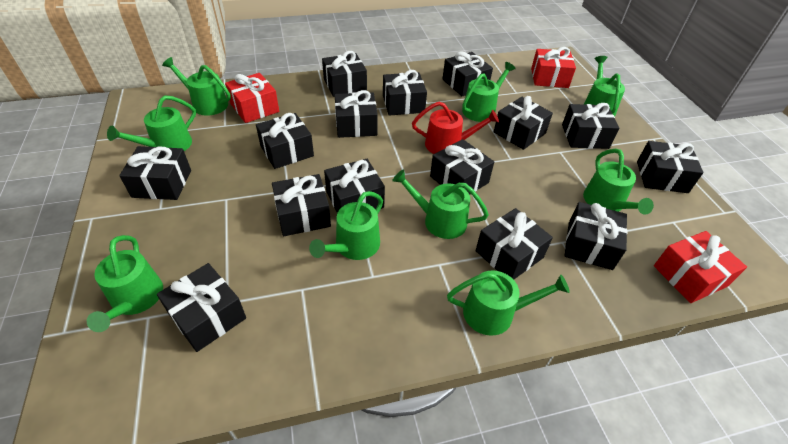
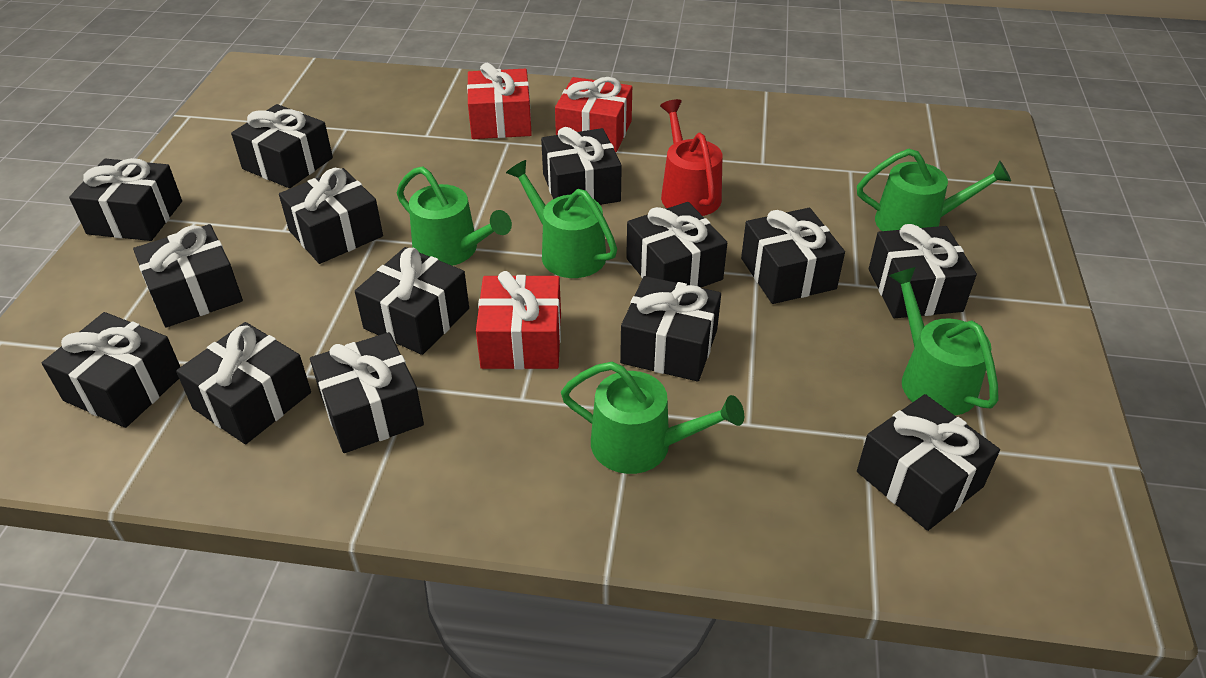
black gift: 15 -> 14
green watering can: 9 -> 5

